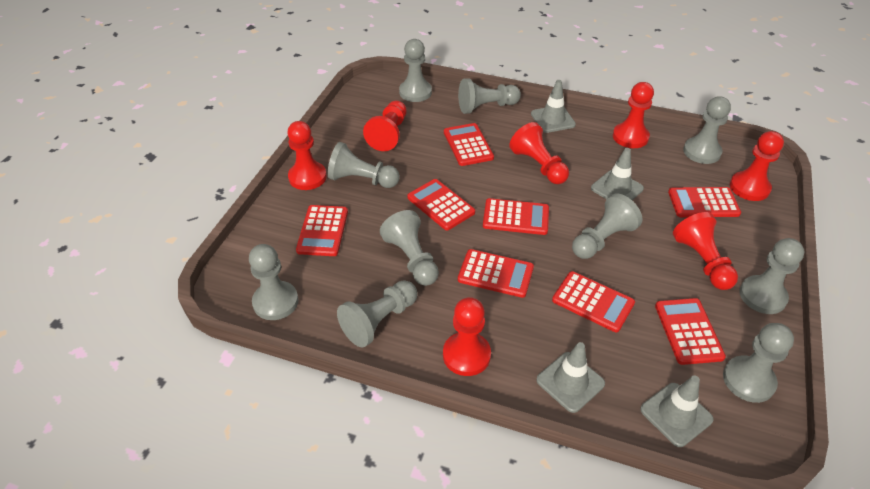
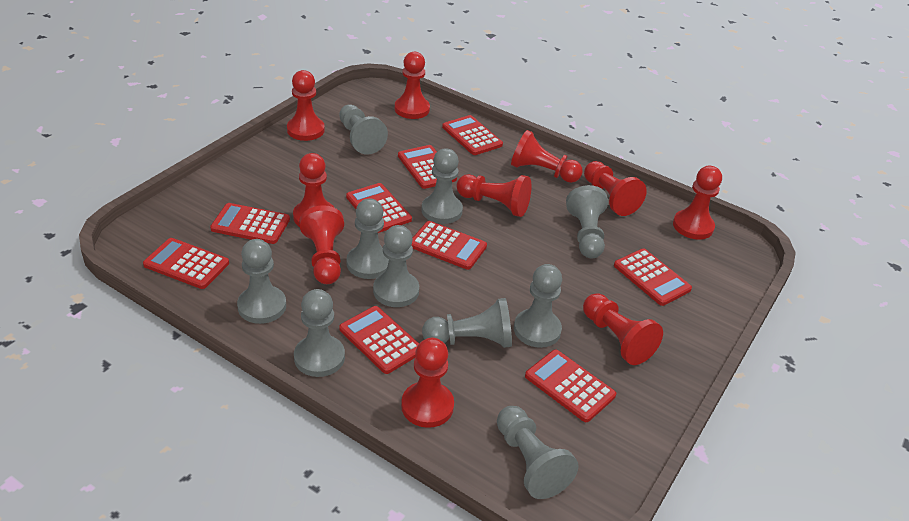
grey traffic cone: 4 -> 0
red calculator: 8 -> 9
red pawn: 7 -> 10

